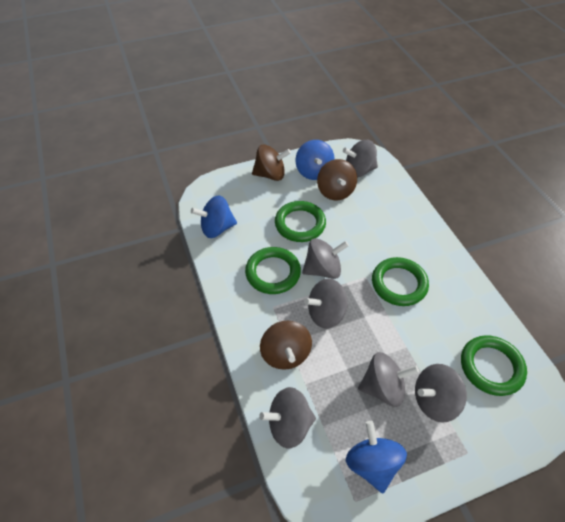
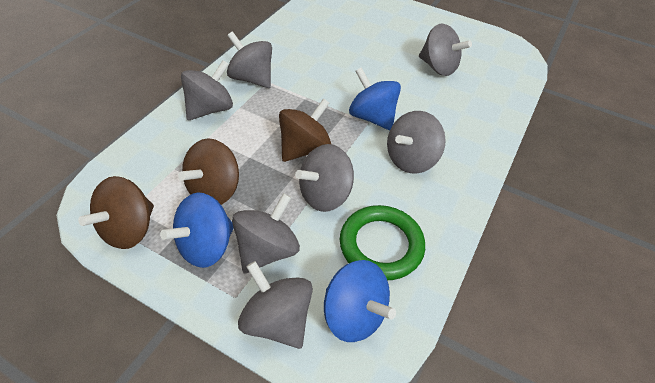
green ring: 4 -> 1
grey spinning top: 6 -> 7

